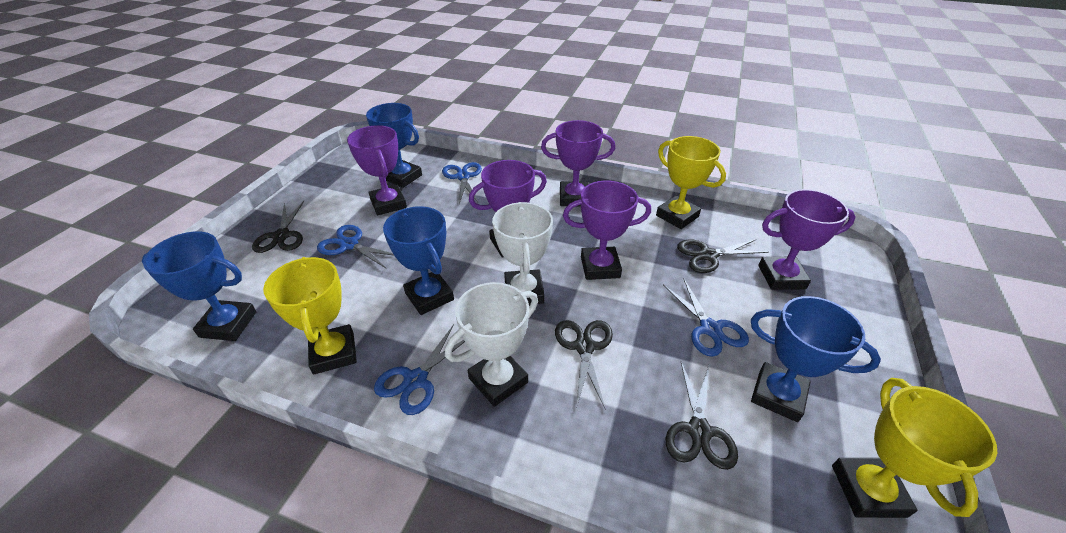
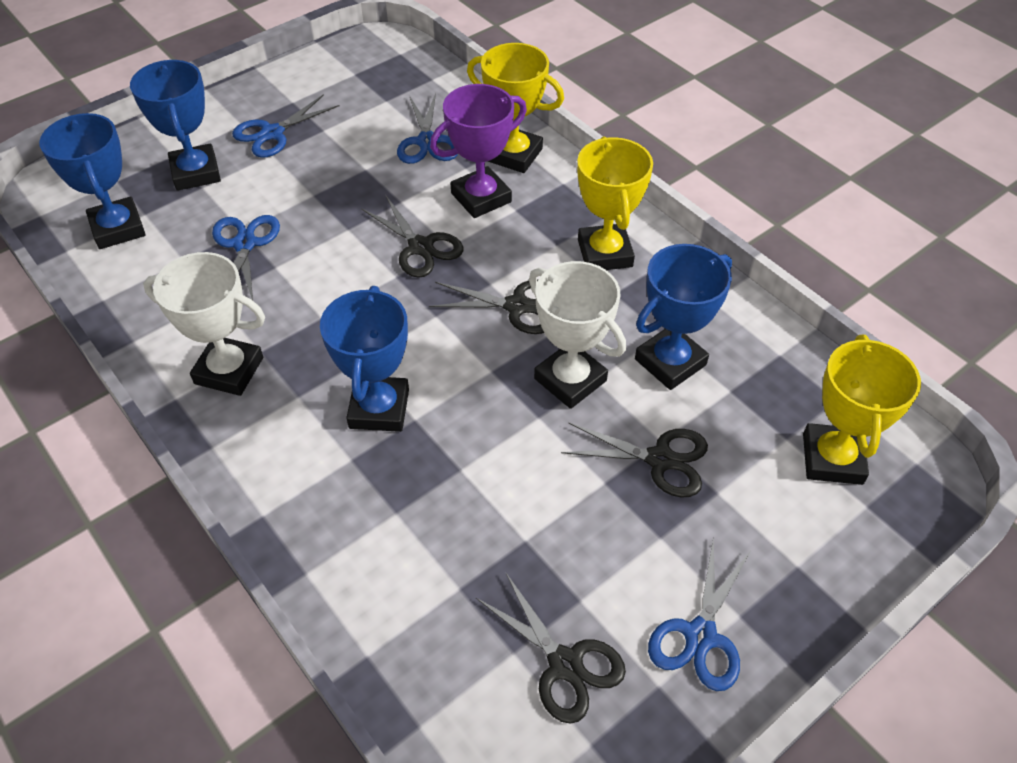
purple trophy: 5 -> 1

